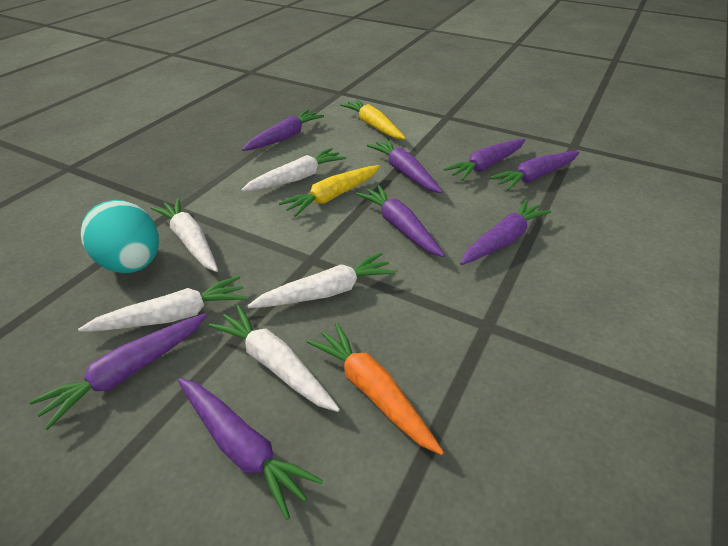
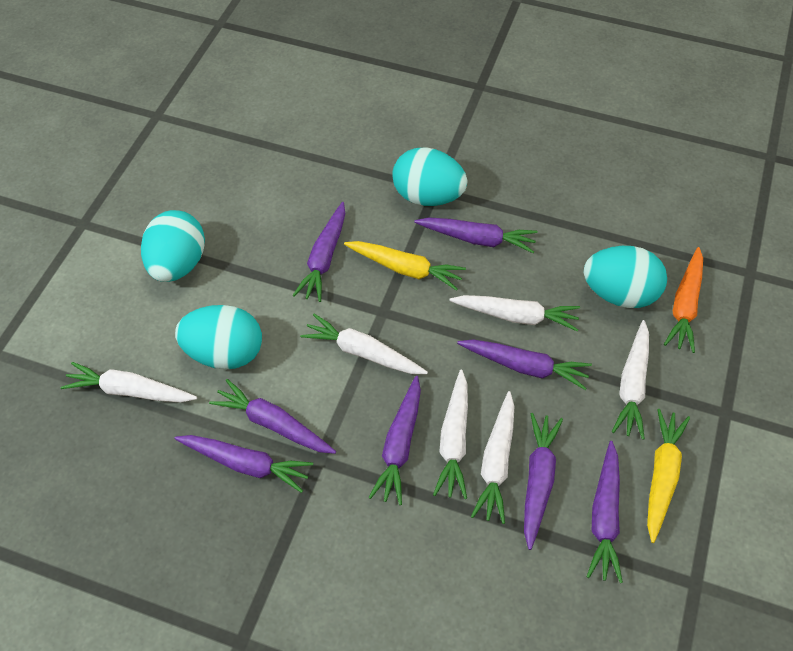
turquoise egg: 1 -> 4
white carrot: 5 -> 6

